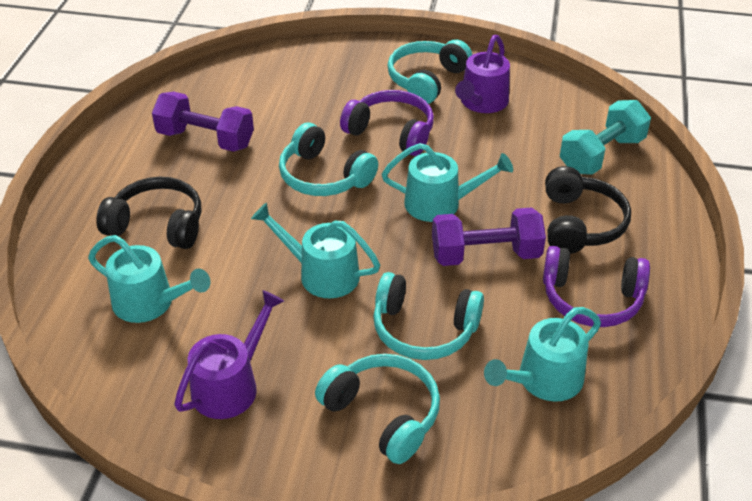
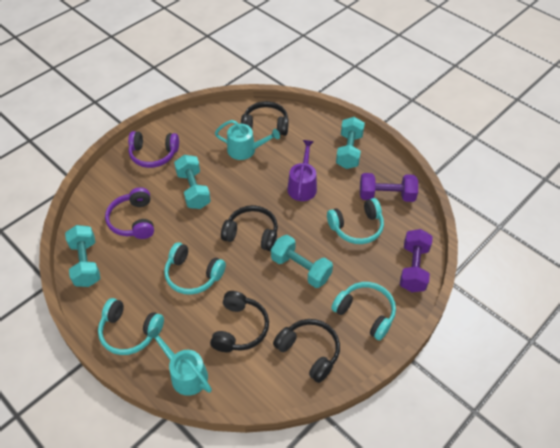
black headphones: 2 -> 4
purple watering can: 2 -> 1
turquoise dumbbell: 1 -> 4
turquoise watering can: 4 -> 2

